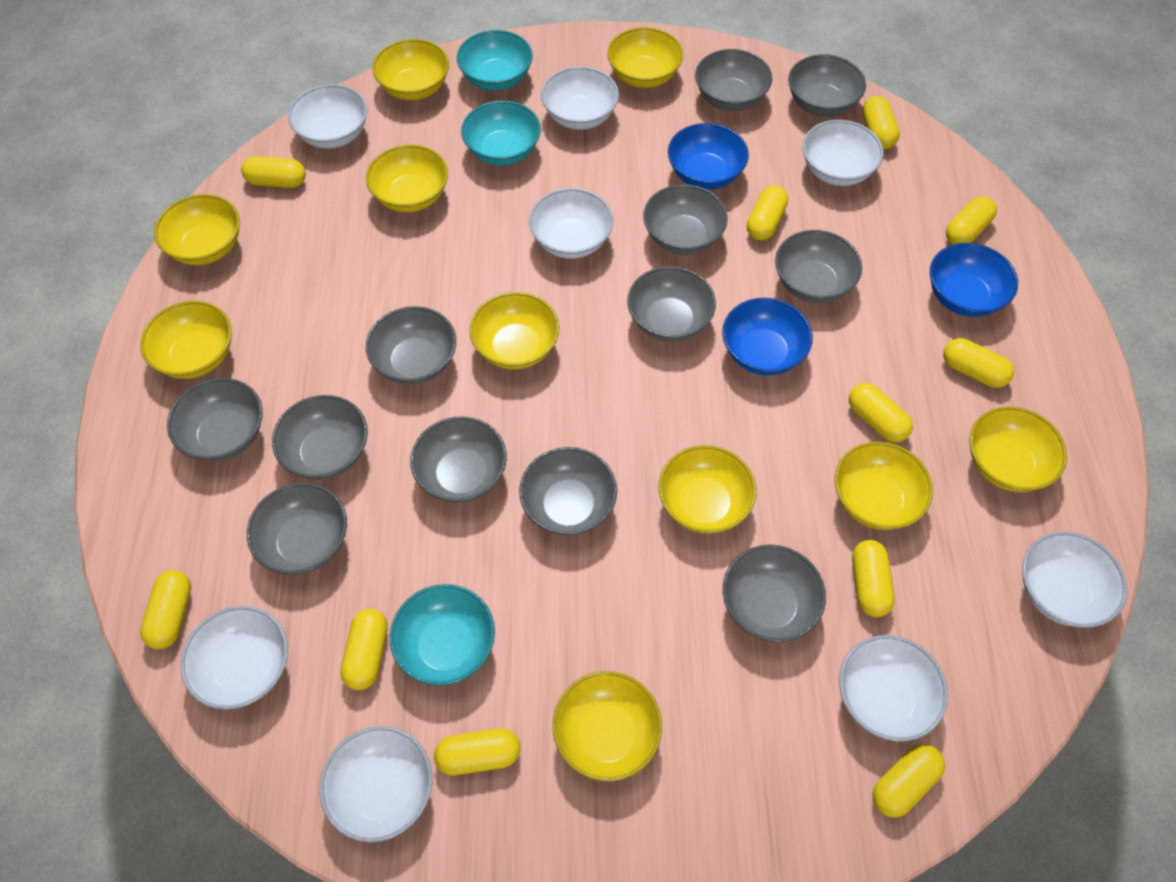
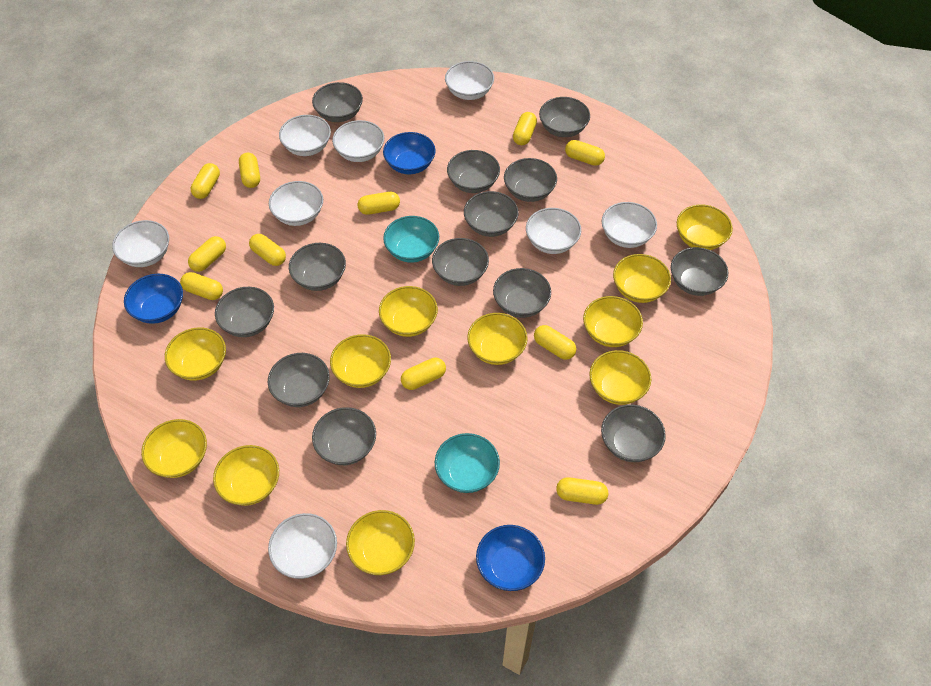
grey bowl: 12 -> 13
turquoise bowl: 3 -> 2
yellow bowl: 10 -> 11

